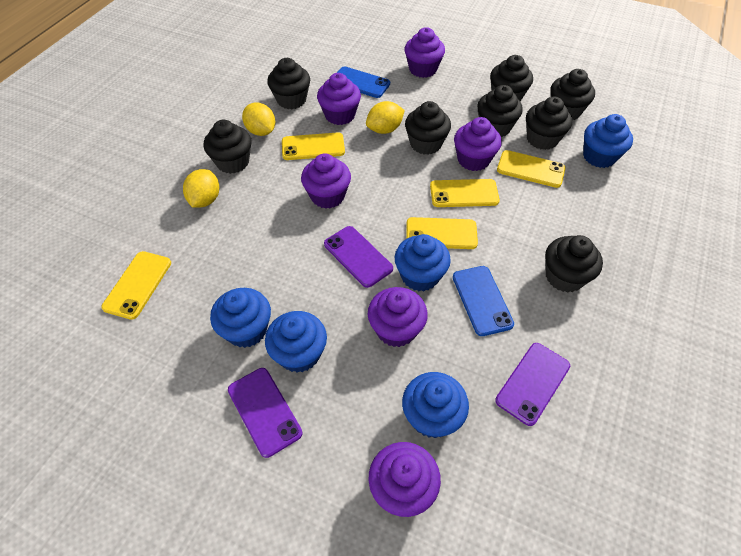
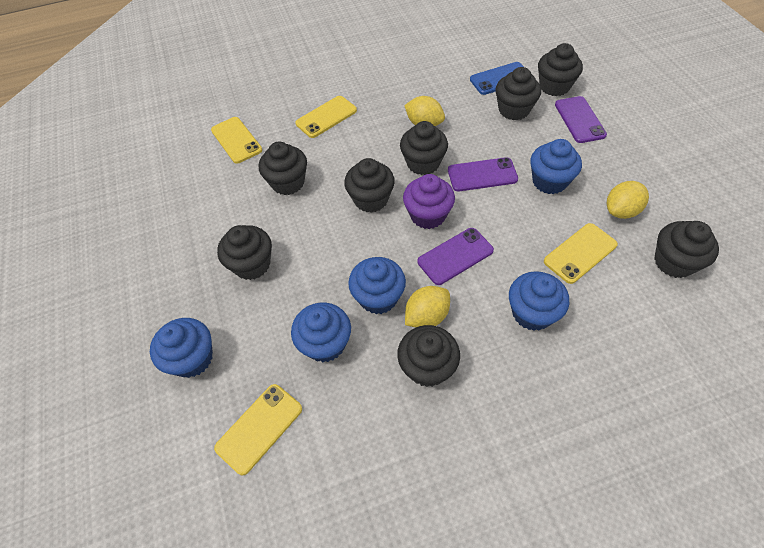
blue phone: 2 -> 1
purple cupcake: 6 -> 1
yellow phone: 5 -> 4

